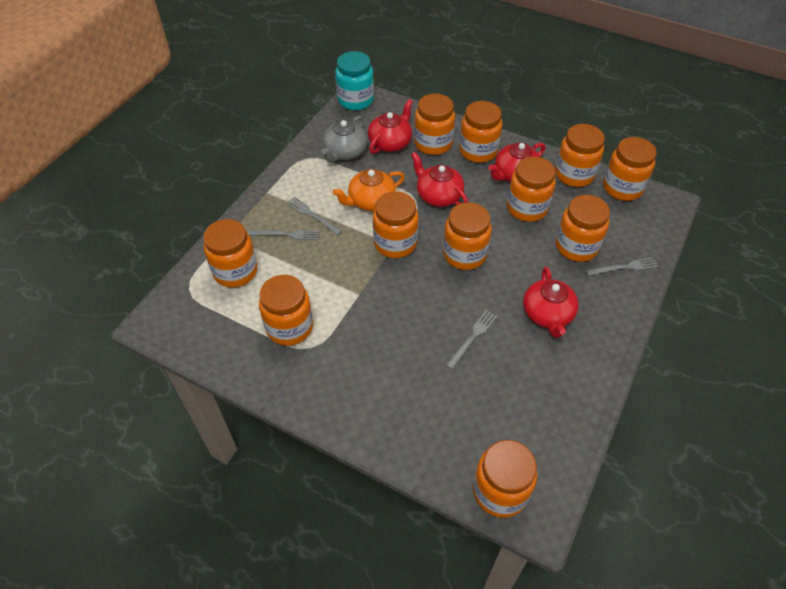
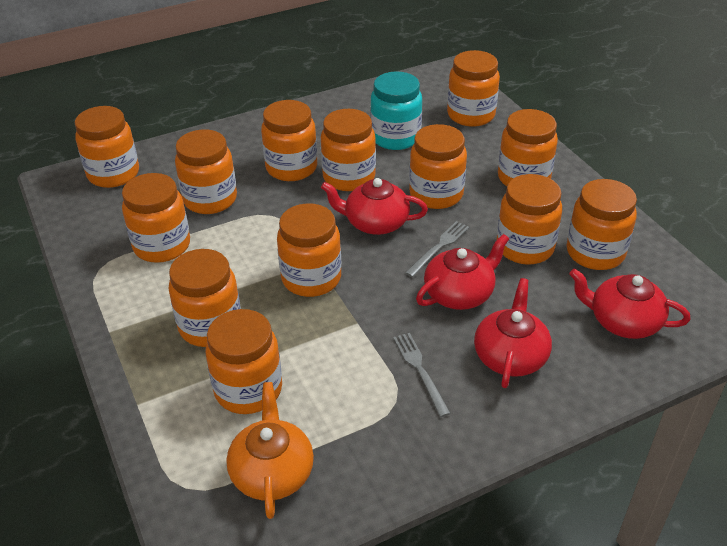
grey fork: 4 -> 2
grey teapot: 1 -> 0
orange jar: 11 -> 13

